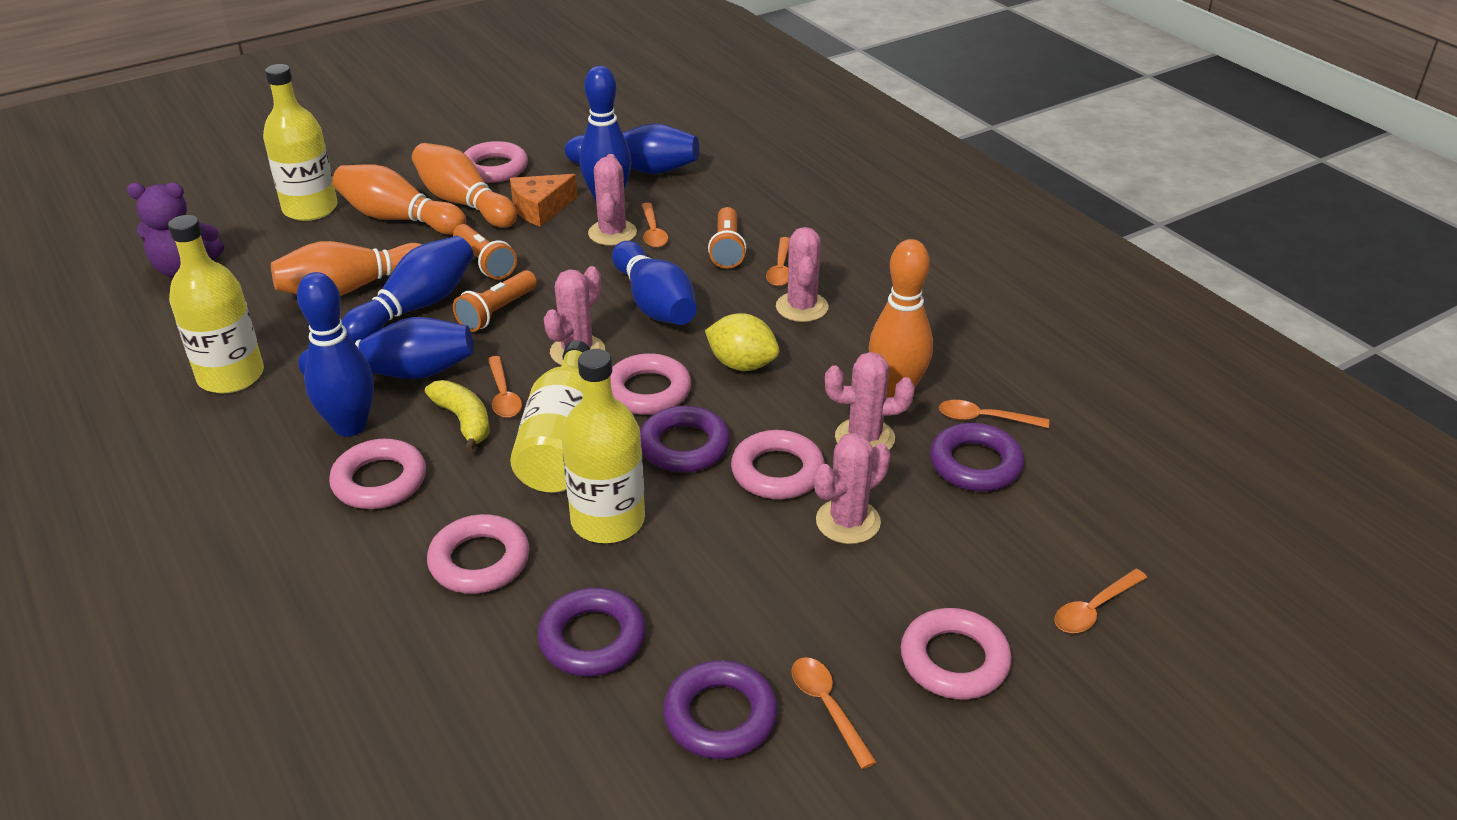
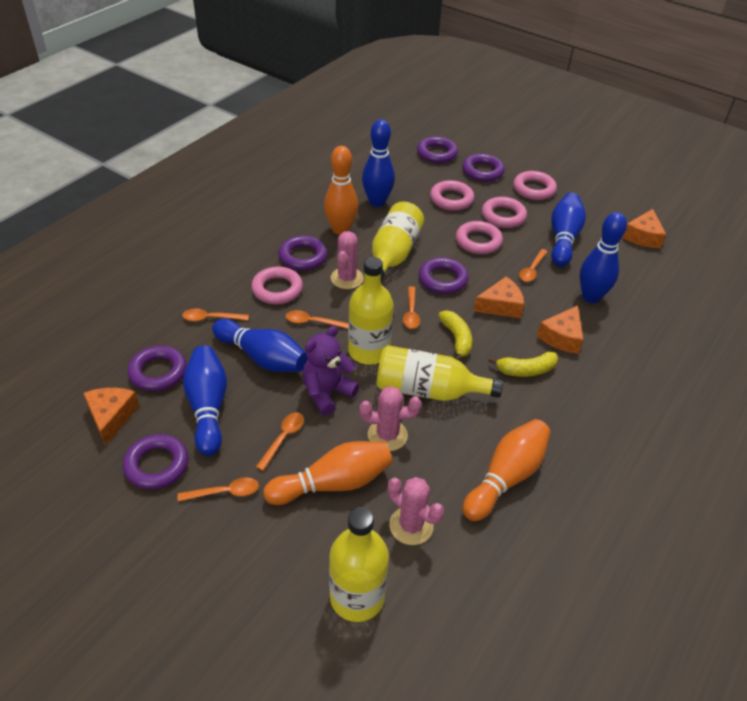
blue bowling pin: 6 -> 5
orange bowling pin: 4 -> 3
orange cheese: 1 -> 4
orange flashlight: 3 -> 0
pink cactus: 5 -> 3
pink ring: 6 -> 5
purple ring: 4 -> 6
yellow banana: 1 -> 2
yellow lemon: 1 -> 0

